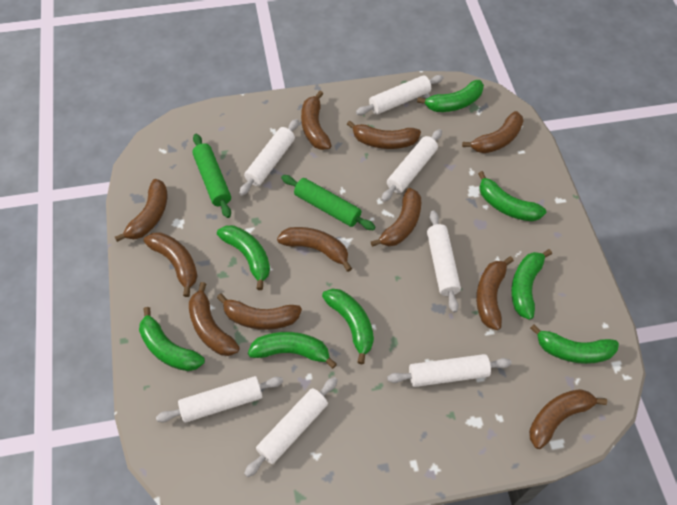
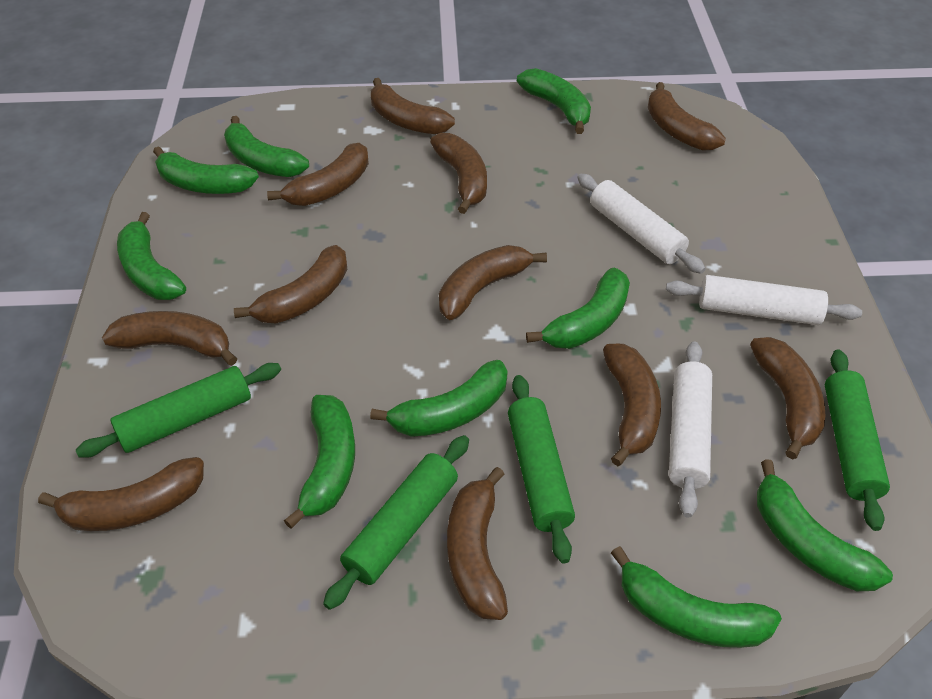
green banana: 8 -> 9
green rolling pin: 2 -> 4
white rolling pin: 7 -> 3

